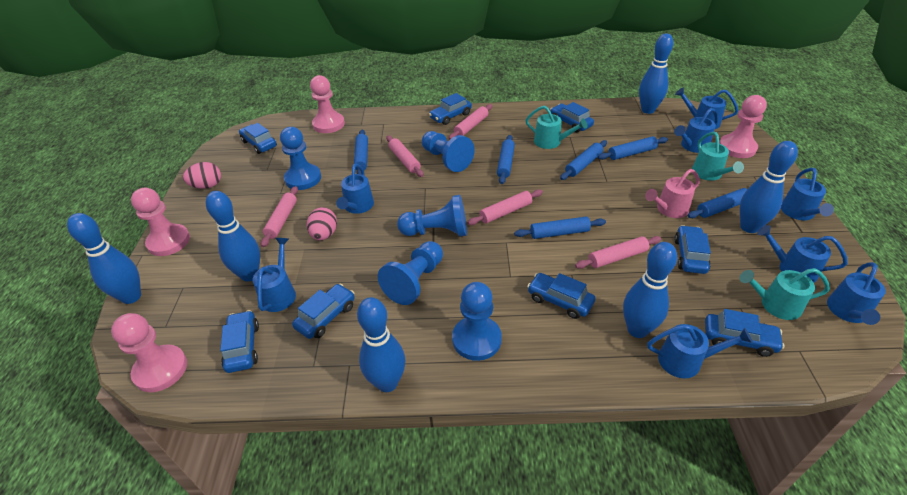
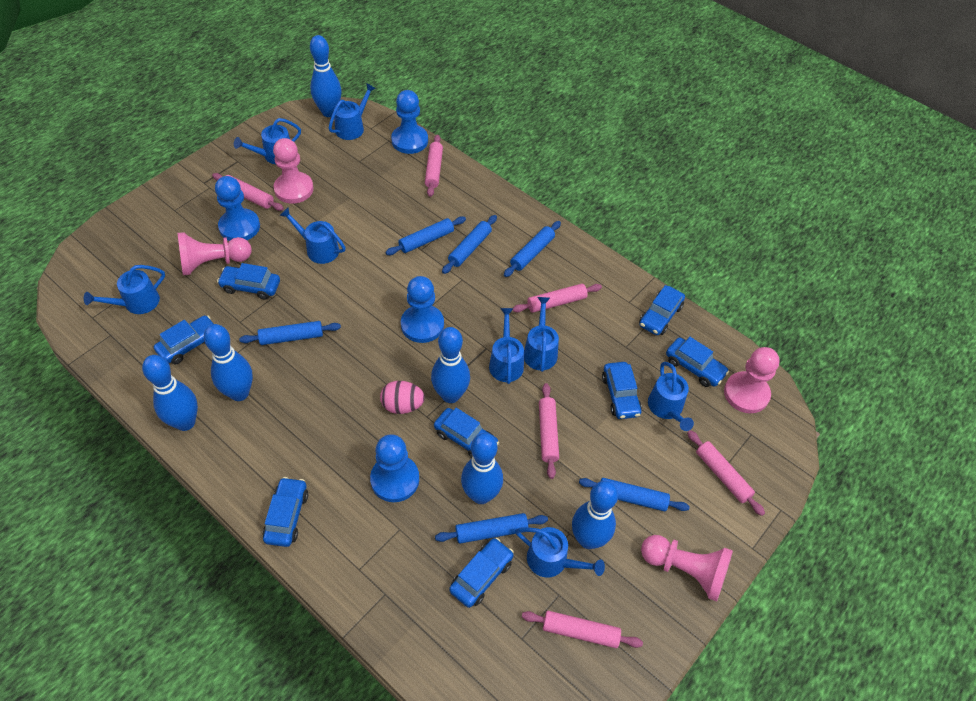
blue pawn: 5 -> 4
pink egg: 2 -> 1
pink rolling pin: 5 -> 6
pink watering can: 1 -> 0
turquoise watering can: 3 -> 0

